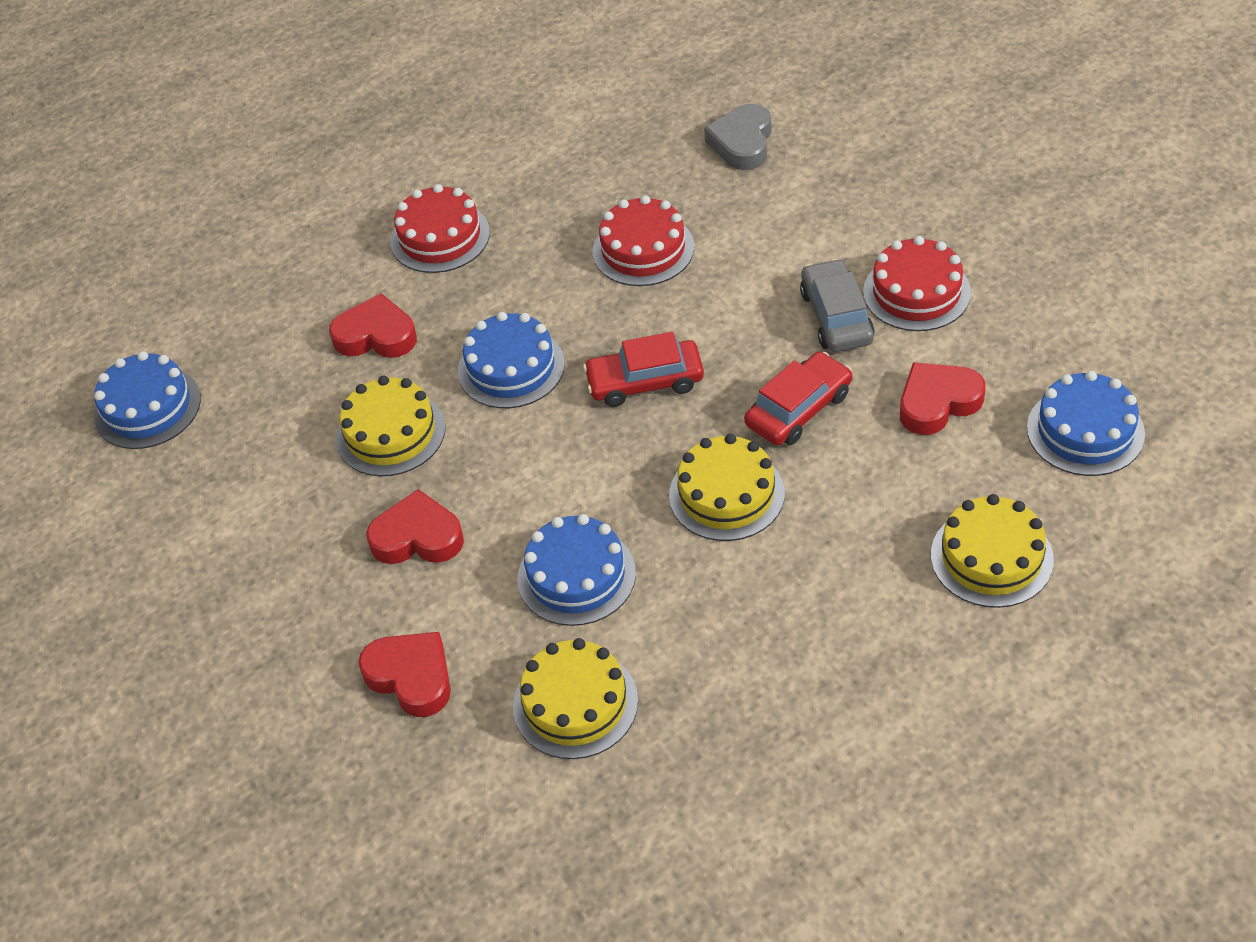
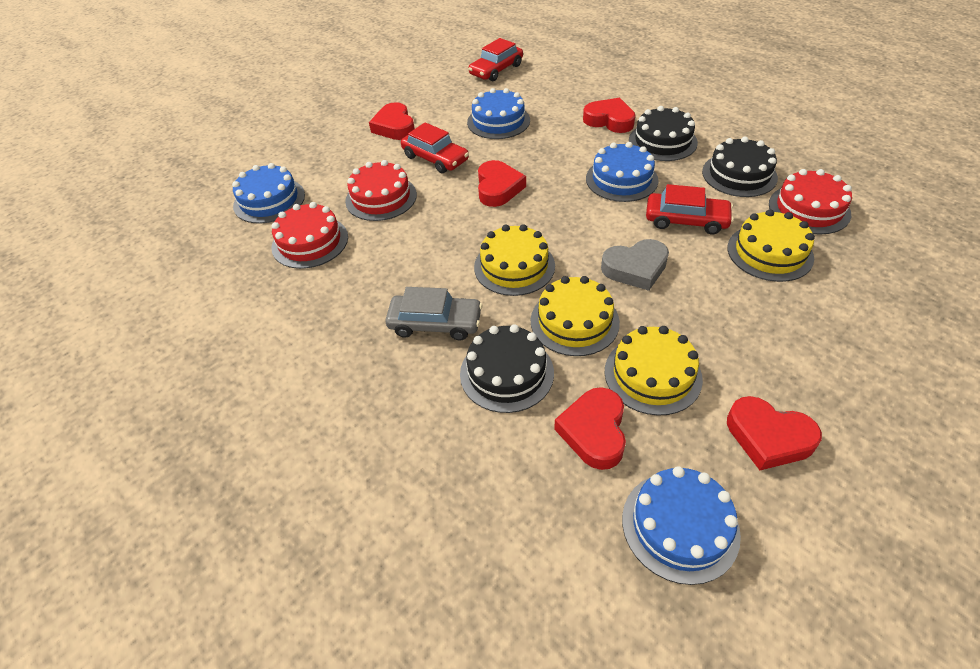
black cake: 0 -> 3
red car: 2 -> 3
red heart: 4 -> 5

